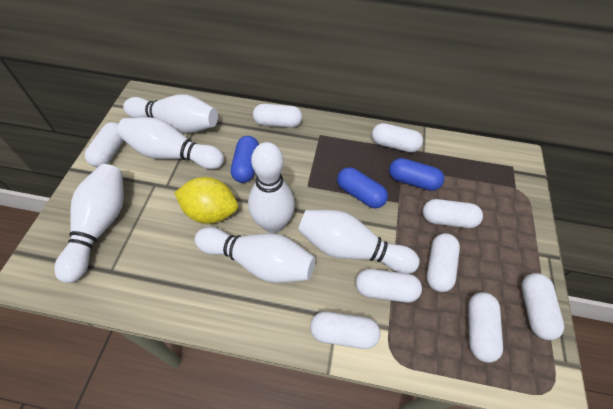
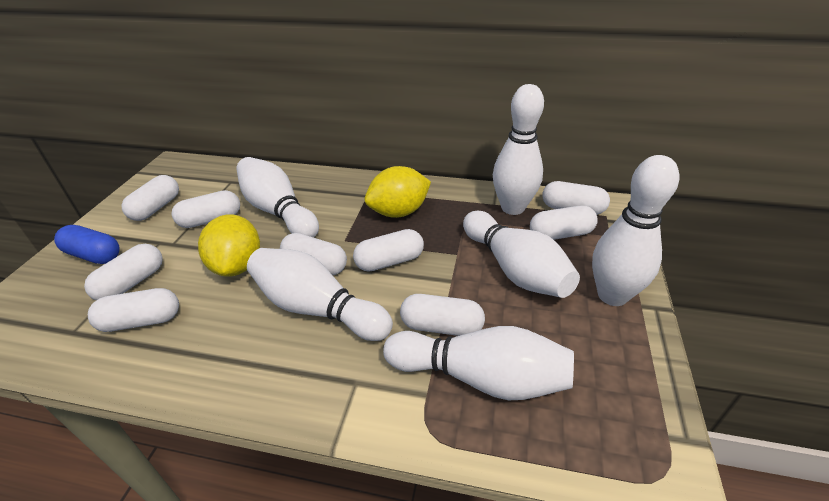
blue capsule: 3 -> 1
yellow lemon: 1 -> 2

